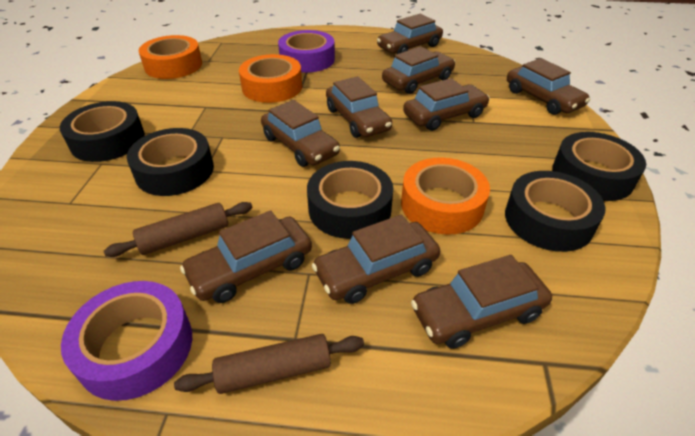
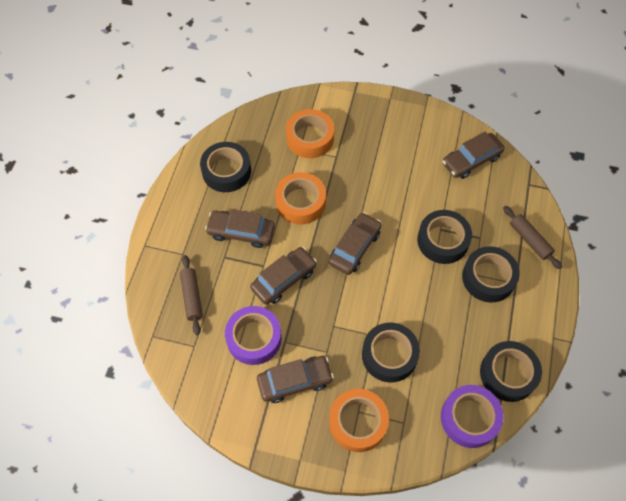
brown car: 9 -> 5

